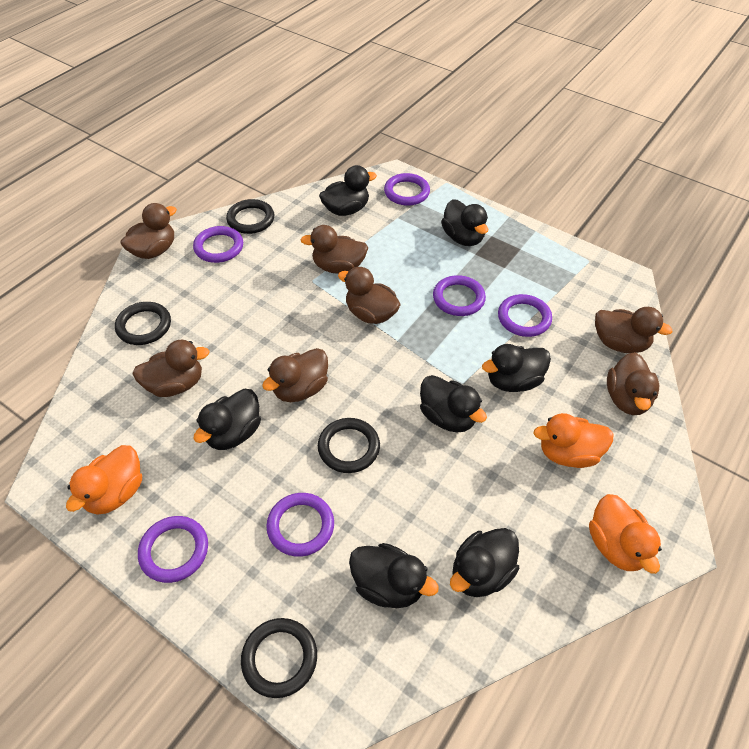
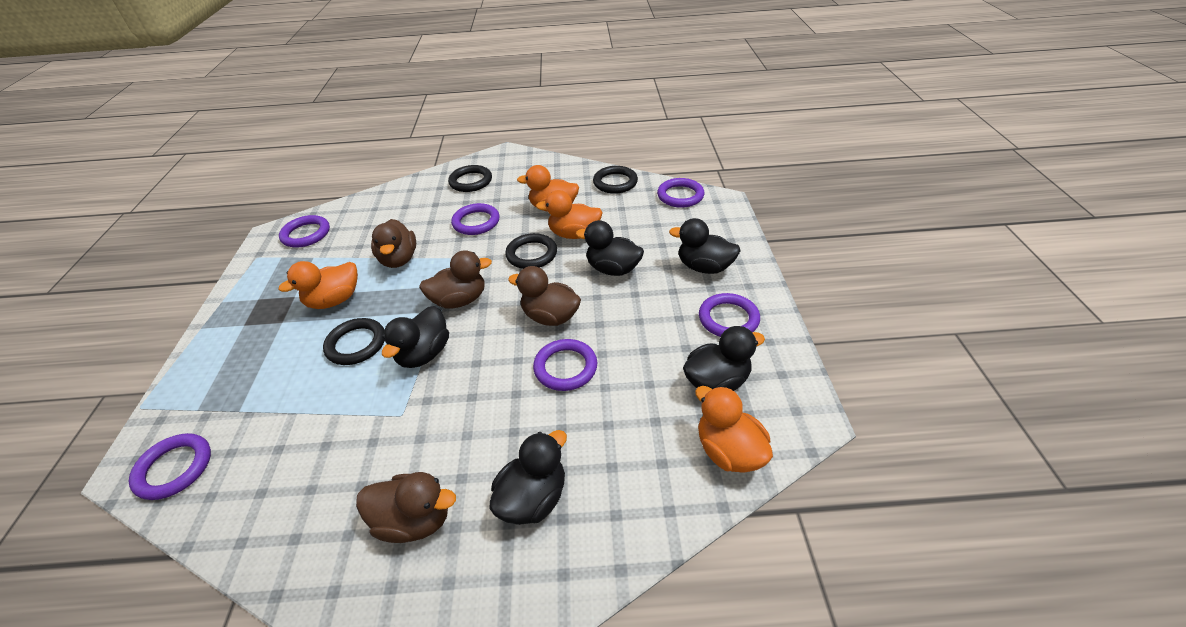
black duck: 7 -> 5
brown duck: 7 -> 4
orange duck: 3 -> 4

